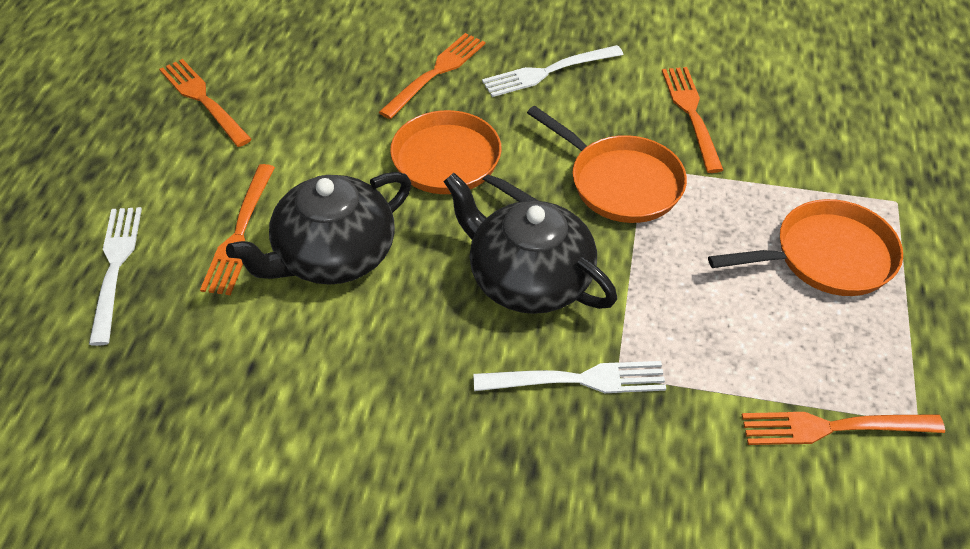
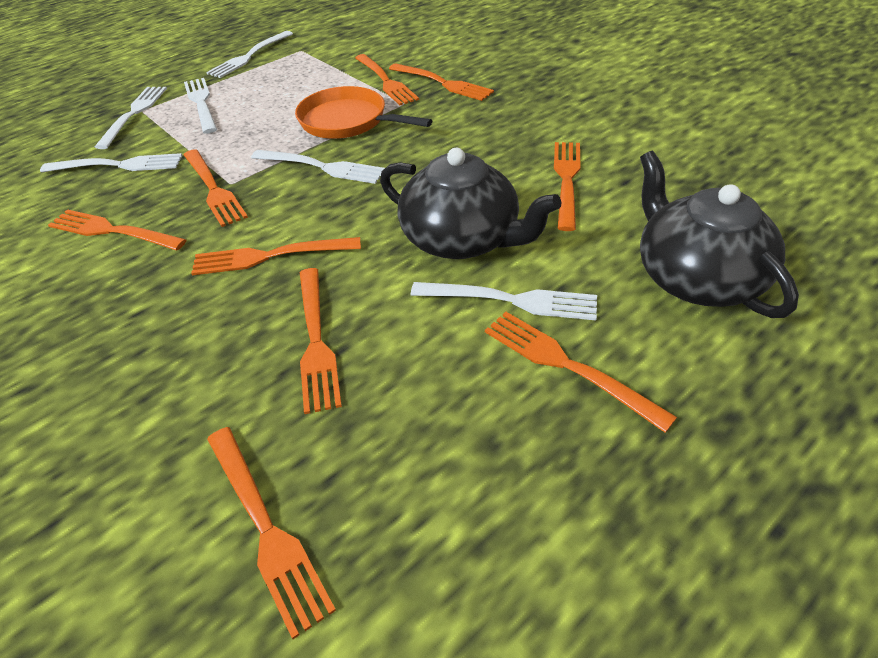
orange fork: 5 -> 9
orange pan: 3 -> 1
white fork: 3 -> 6

